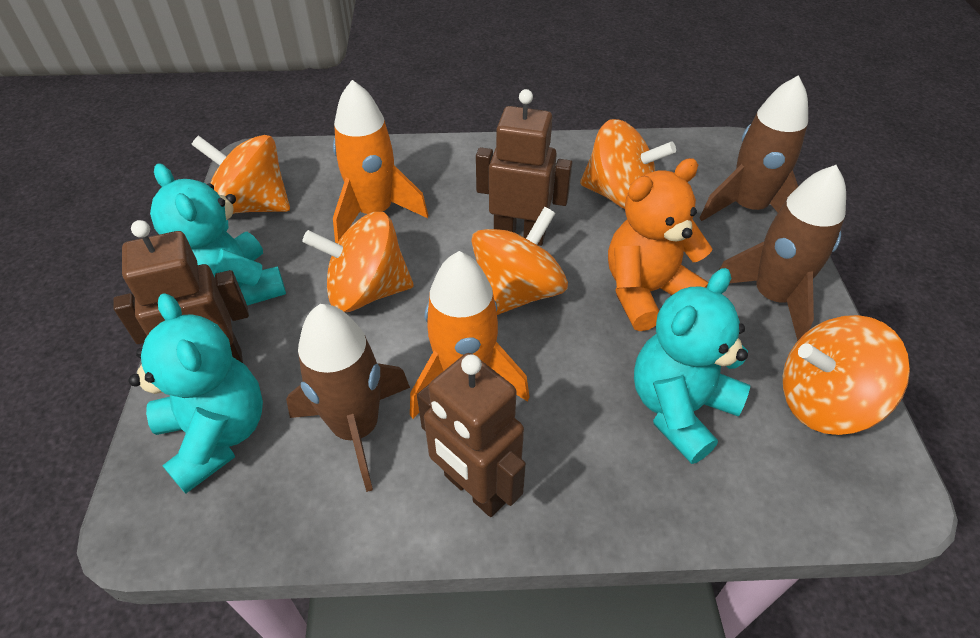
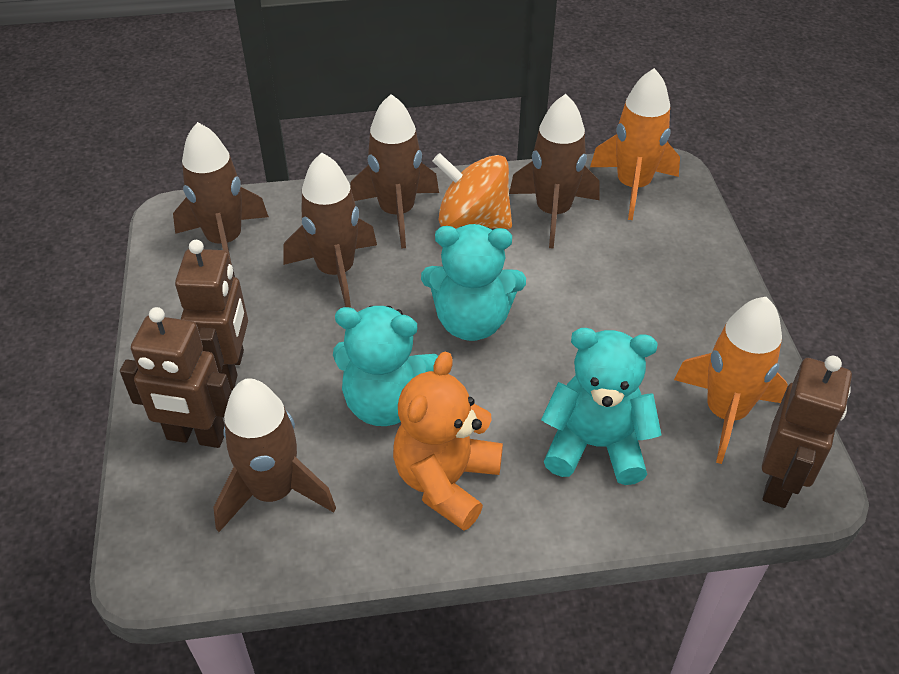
brown rocket: 3 -> 5
orange spinning top: 5 -> 1

